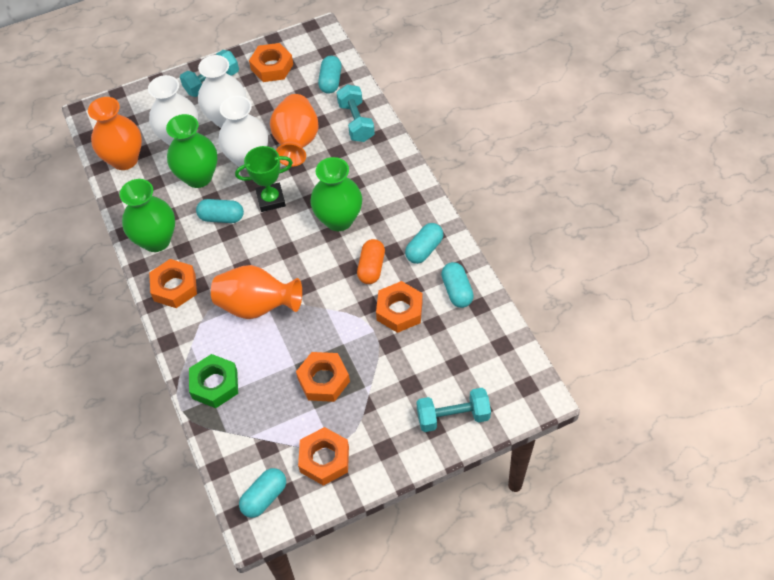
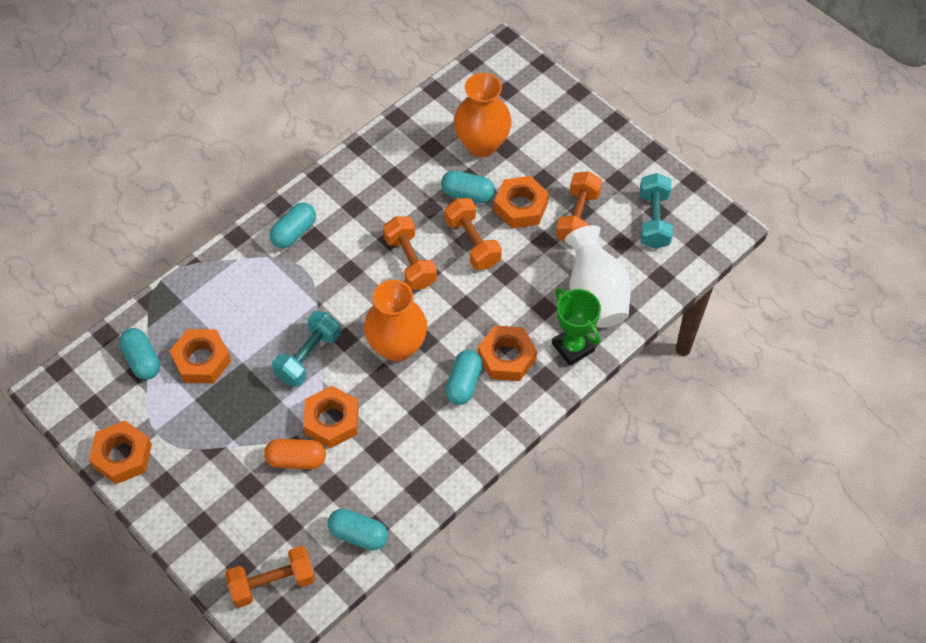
green nut: 1 -> 0
green vase: 3 -> 0
orange dumbbell: 0 -> 4
orange vase: 3 -> 2
turquoise dumbbell: 3 -> 2
white vase: 3 -> 1

